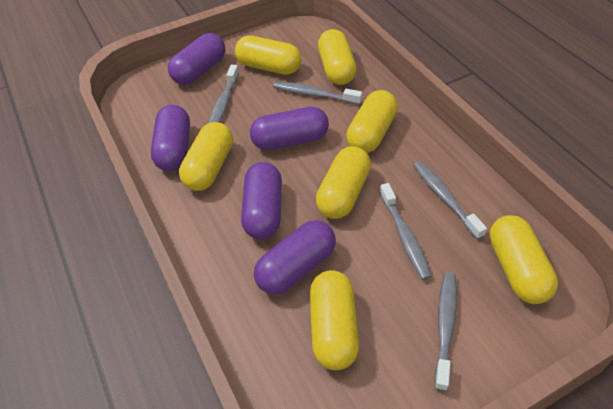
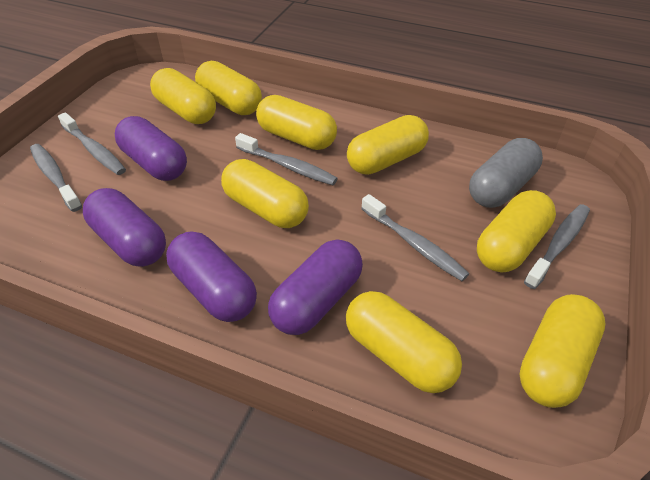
grey capsule: 0 -> 1
purple capsule: 5 -> 4
yellow capsule: 7 -> 8

